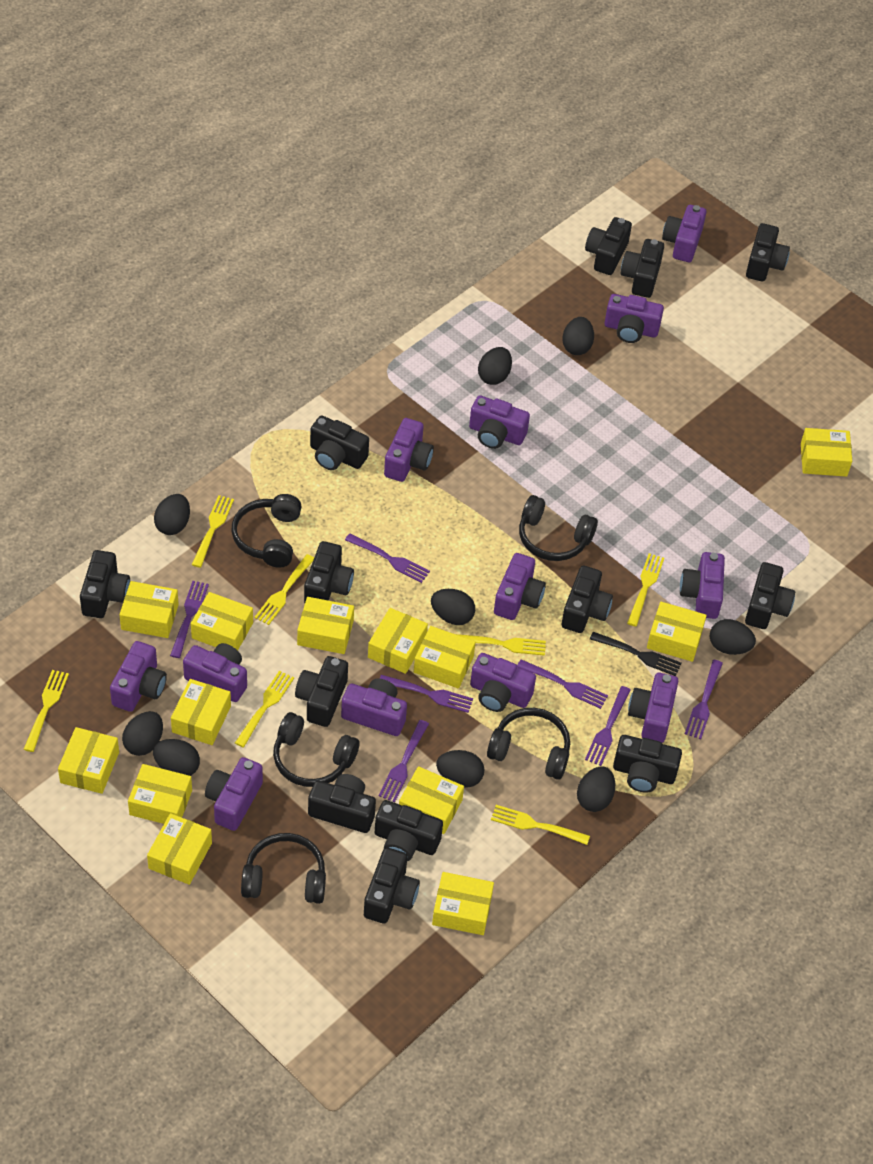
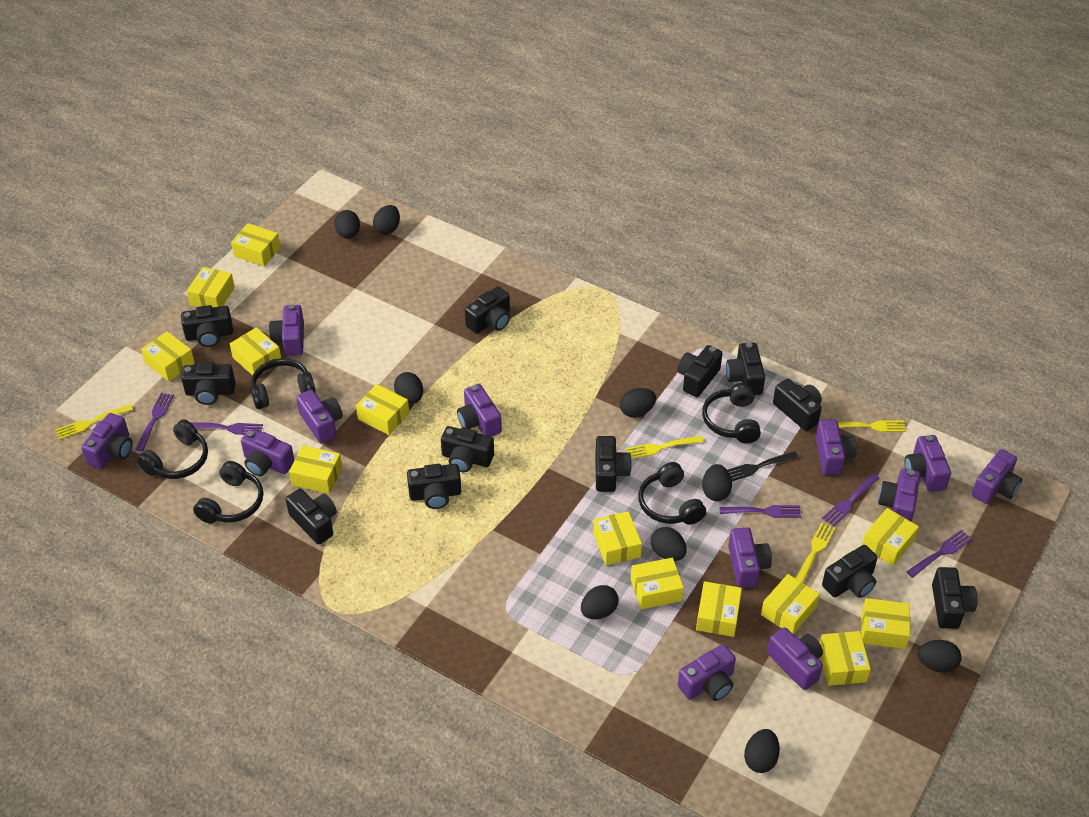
black camera: 13 -> 12
purple fork: 7 -> 5
yellow fork: 7 -> 4

